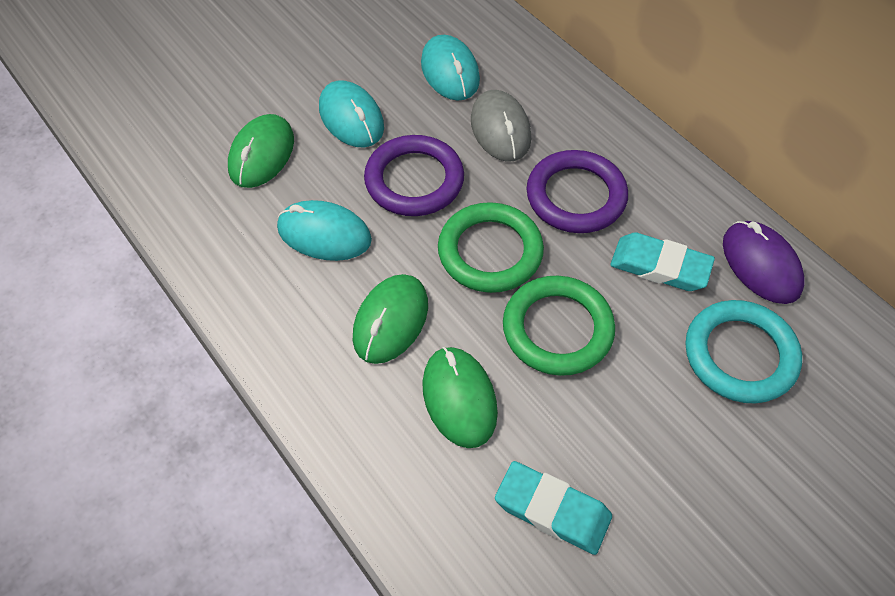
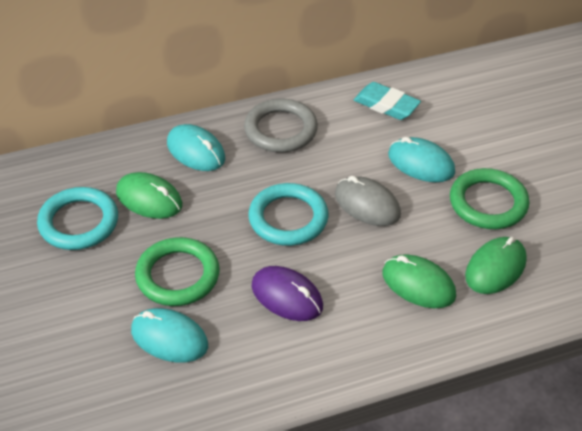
grey ring: 0 -> 1
purple ring: 2 -> 0
turquoise eraser: 2 -> 1
turquoise ring: 1 -> 2

